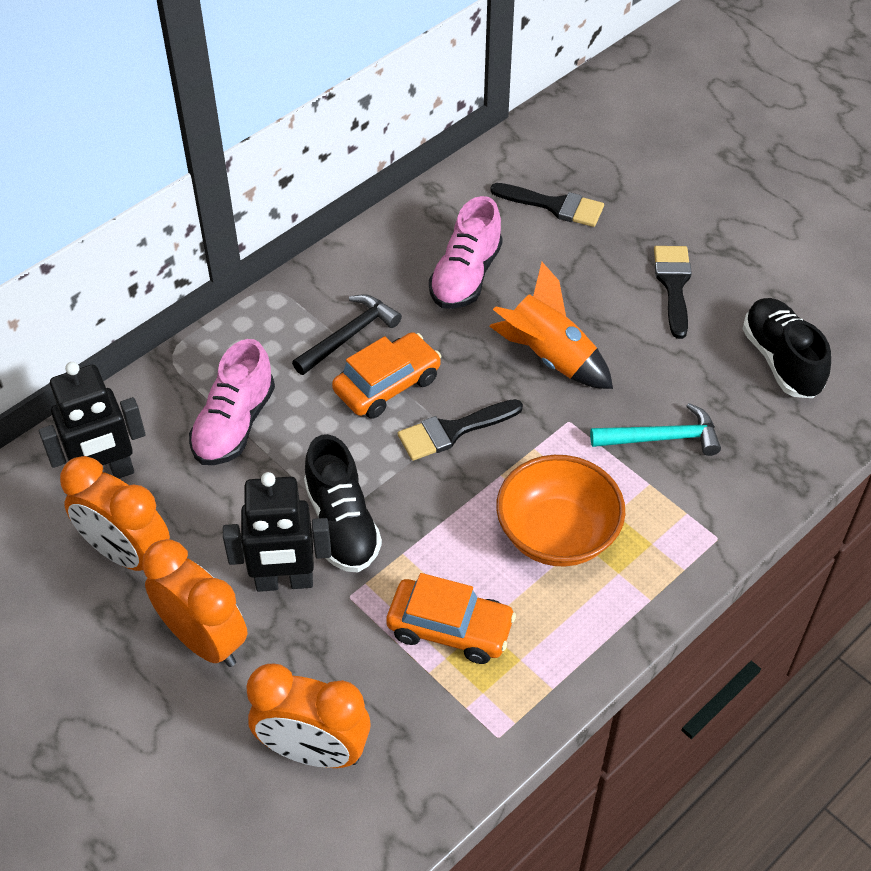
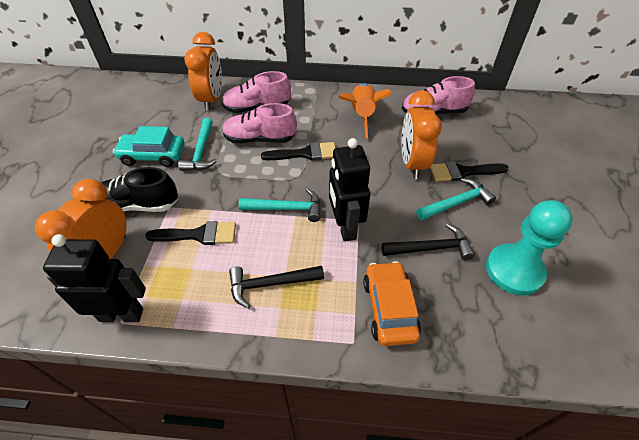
black hammer: 1 -> 2
black shoe: 2 -> 1
orange bowl: 1 -> 0
orange car: 2 -> 1
pink shoe: 2 -> 3
turquoise car: 0 -> 1
turquoise hammer: 1 -> 3
turquoise pawn: 0 -> 1

